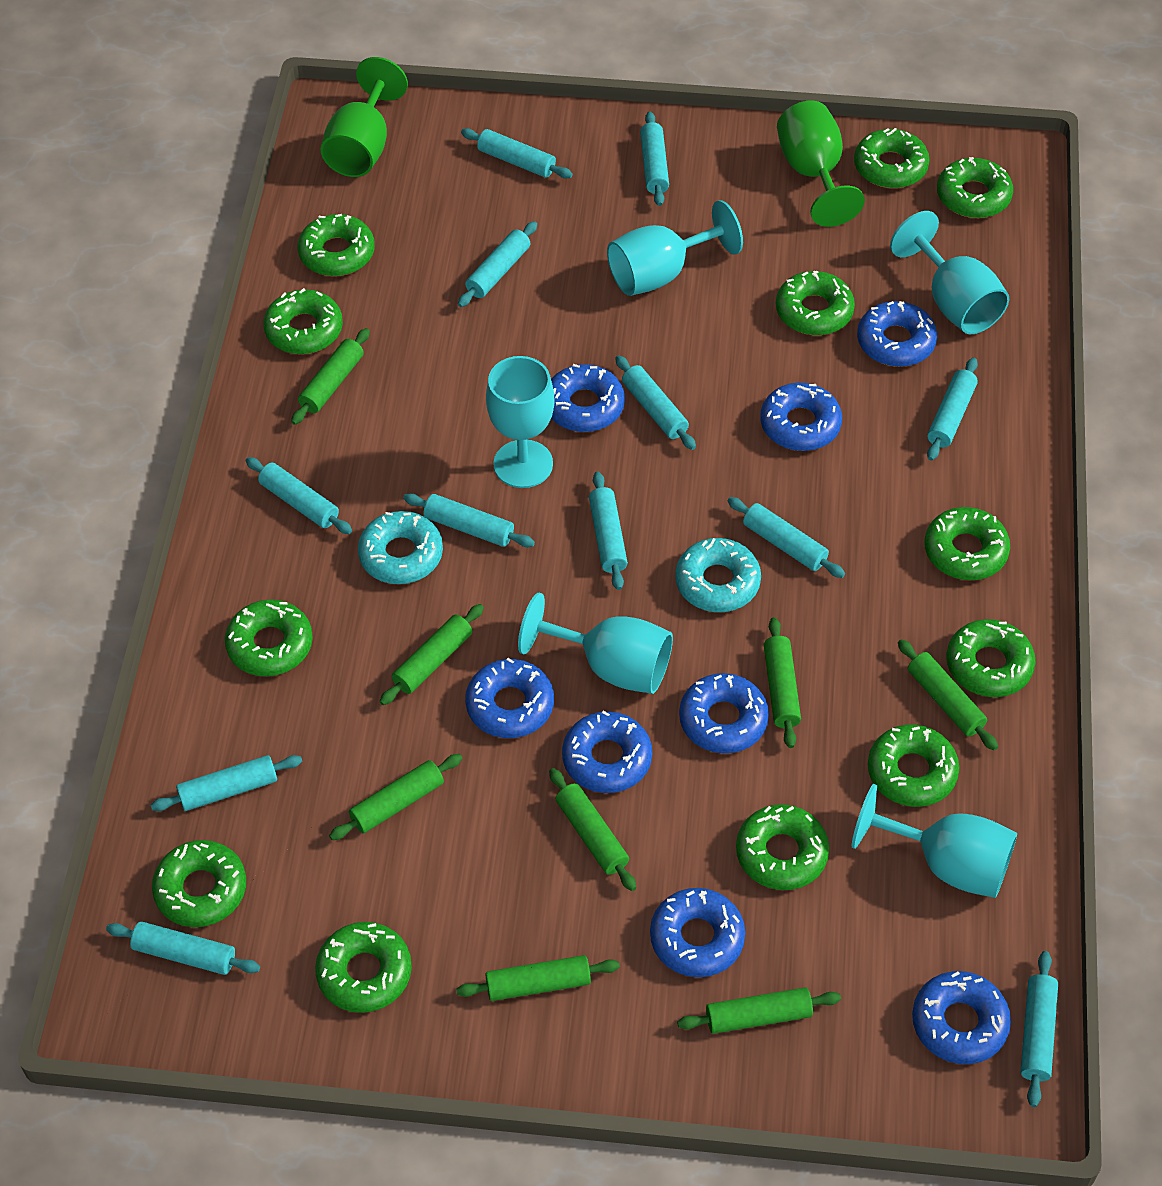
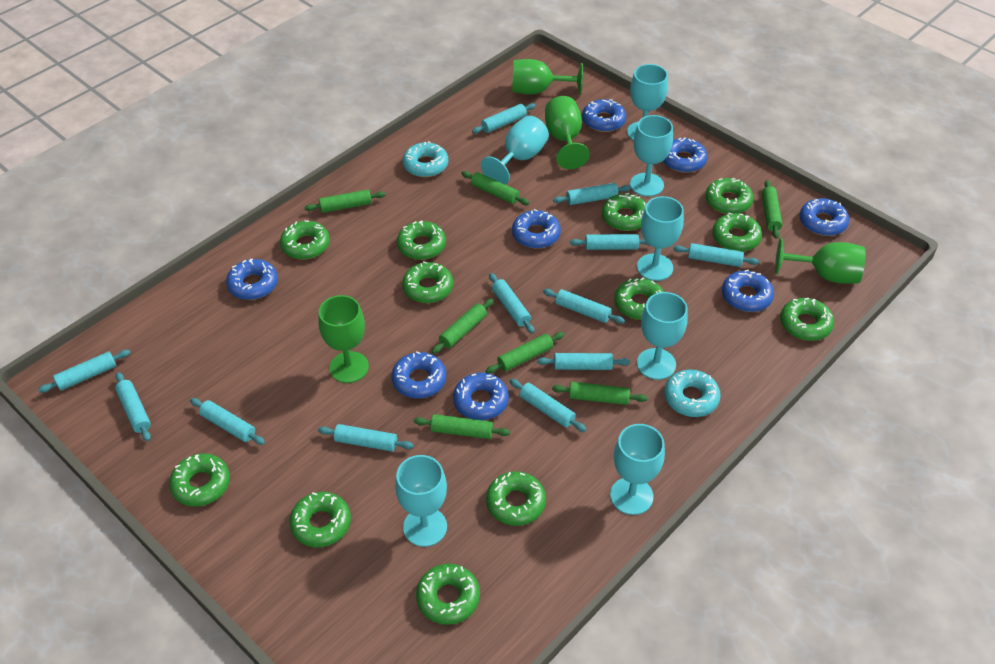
green goblet: 2 -> 4
green rolling pin: 8 -> 7
turquoise goblet: 5 -> 7

